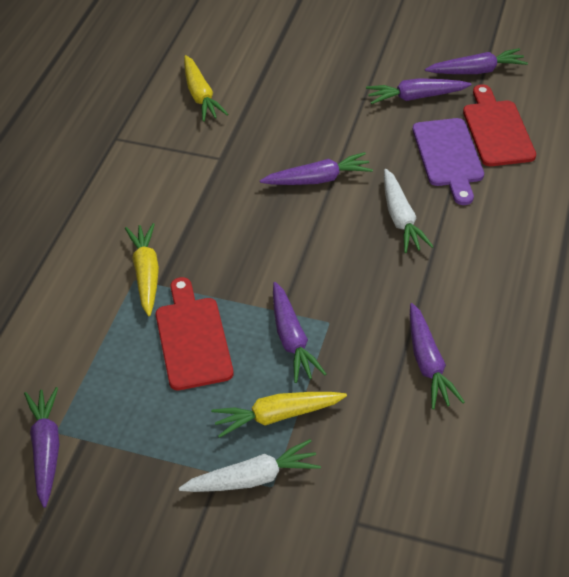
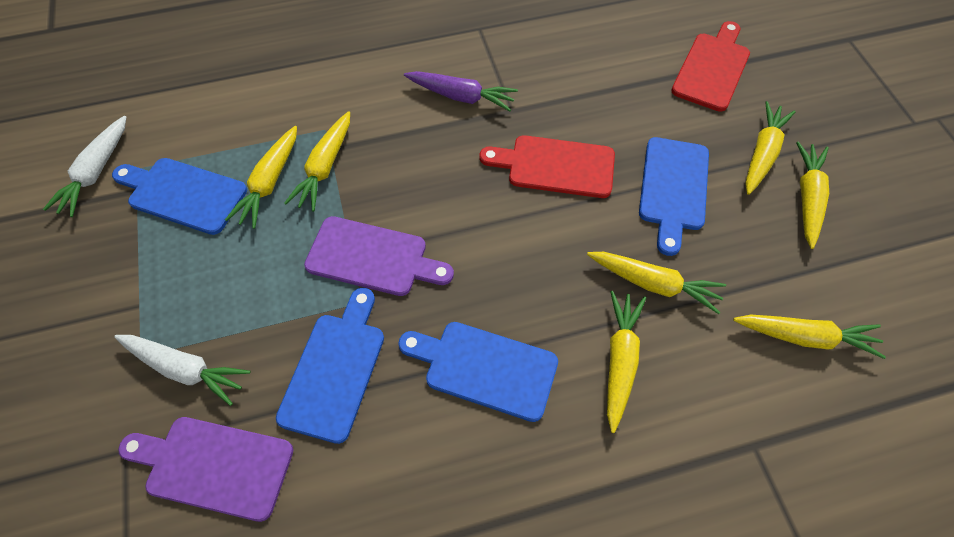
blue cutting board: 0 -> 4
purple carrot: 6 -> 1
purple cutting board: 1 -> 2
yellow carrot: 3 -> 7

